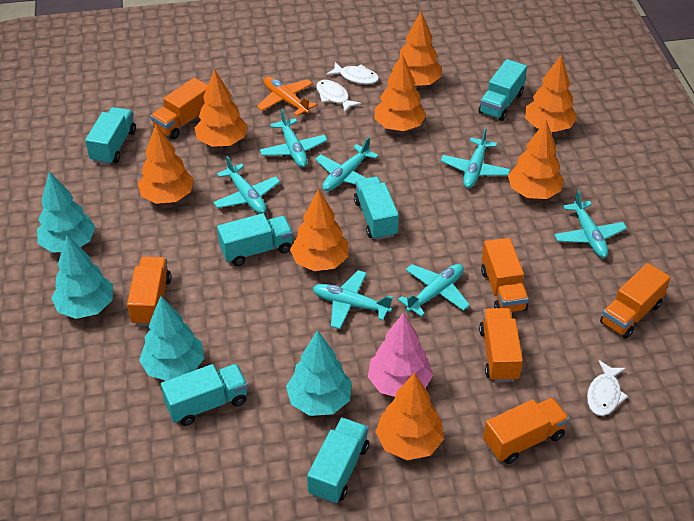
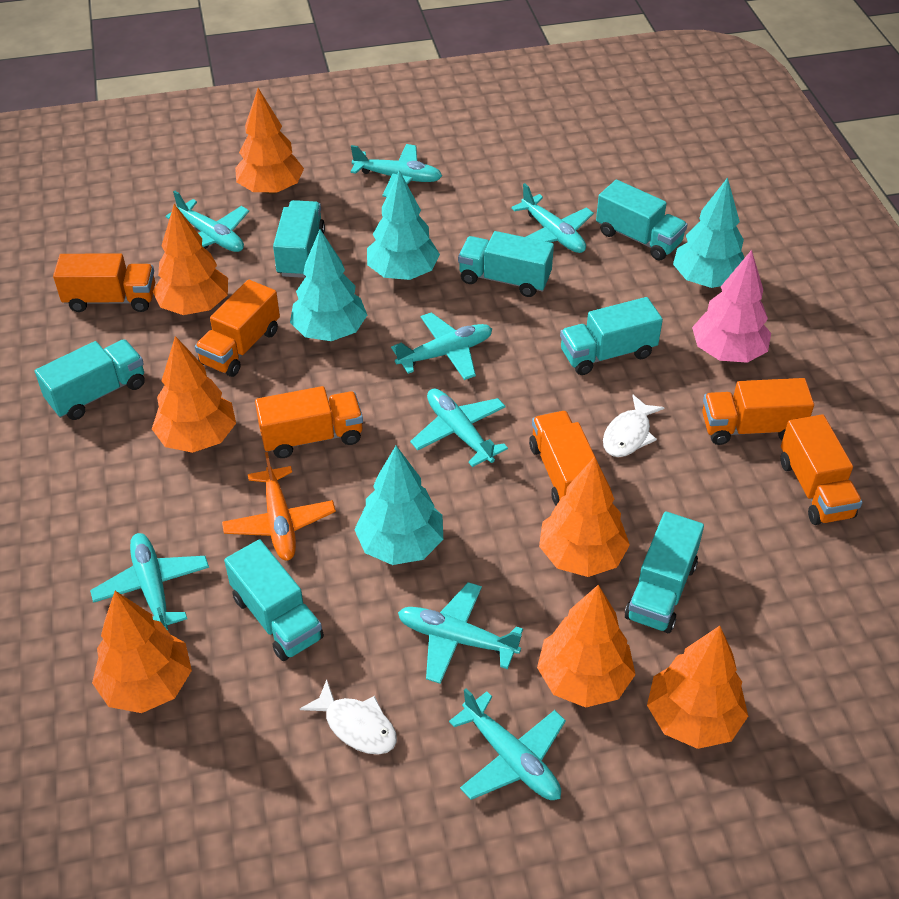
orange tree: 8 -> 7
turquoise plane: 7 -> 8
turquoise truck: 6 -> 7
white fish: 3 -> 2

